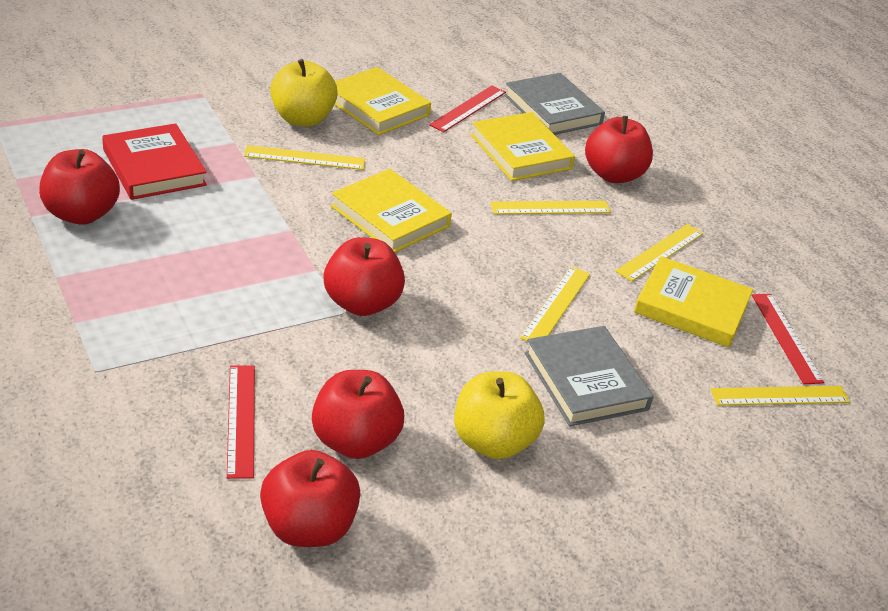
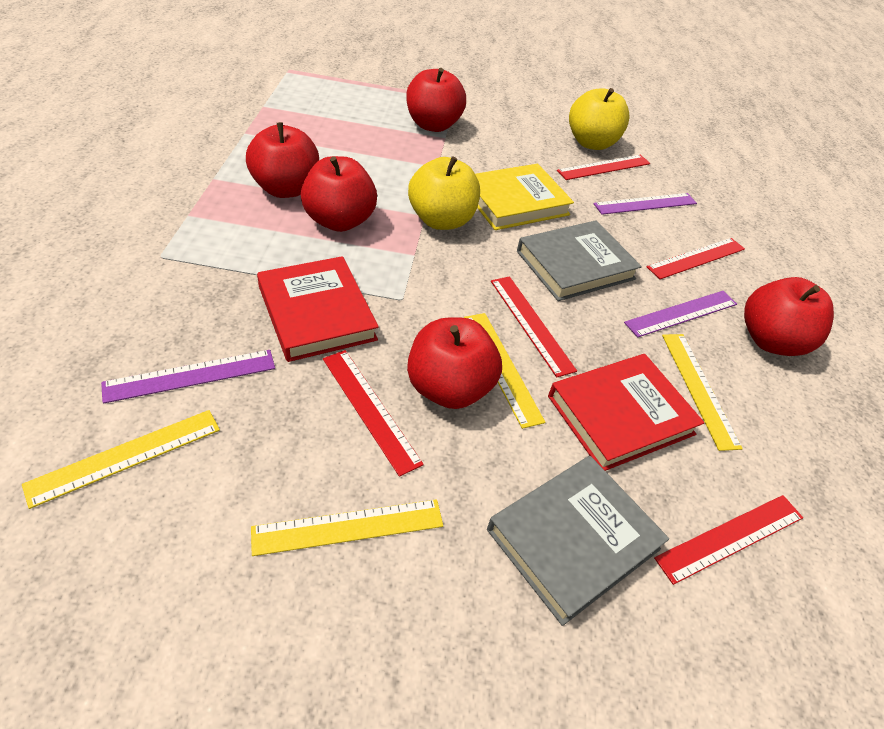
purple ruler: 0 -> 3
red book: 1 -> 2
red ruler: 3 -> 5
yellow book: 4 -> 1
yellow ruler: 5 -> 4

